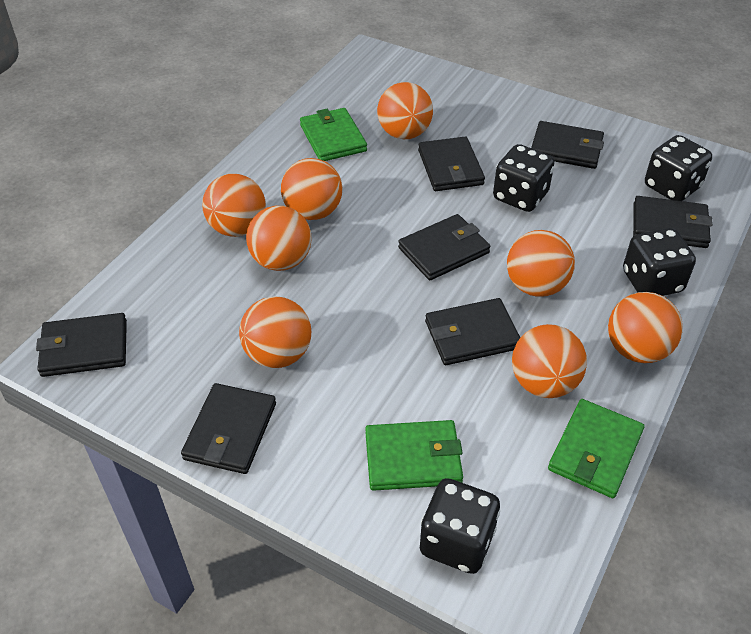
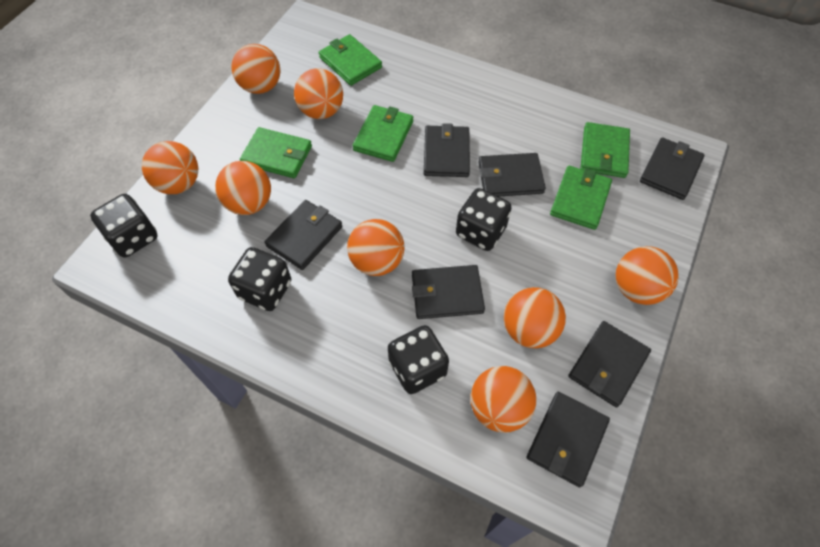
green wallet: 3 -> 5

